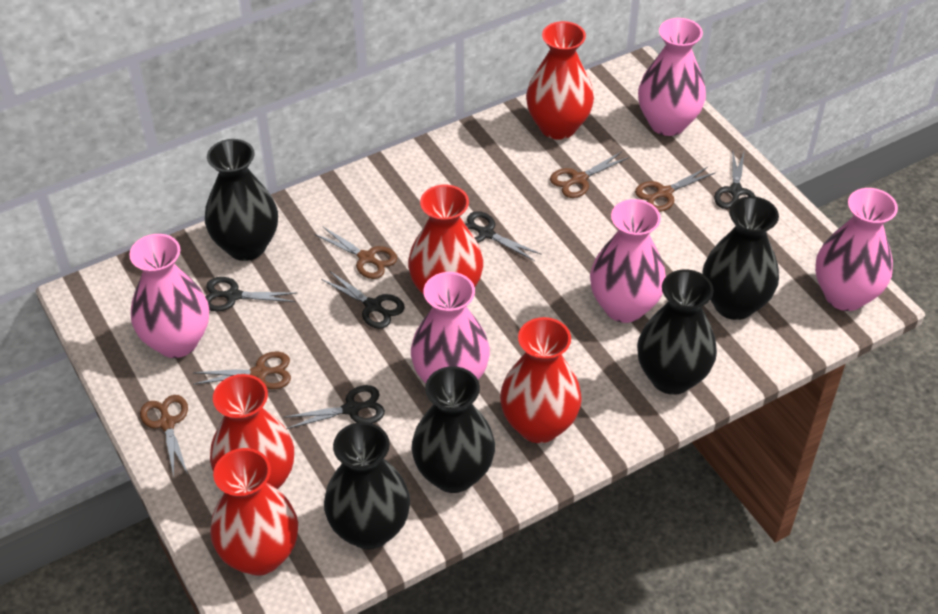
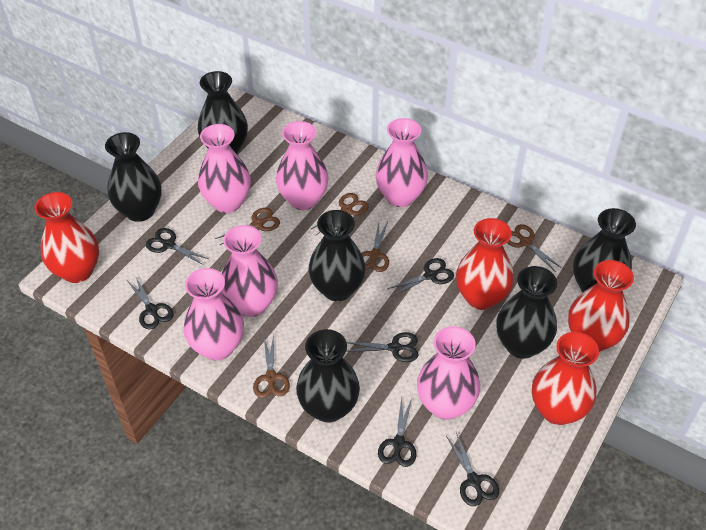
black scissors: 5 -> 6
black vase: 5 -> 6
pink vase: 5 -> 6
red vase: 5 -> 4

